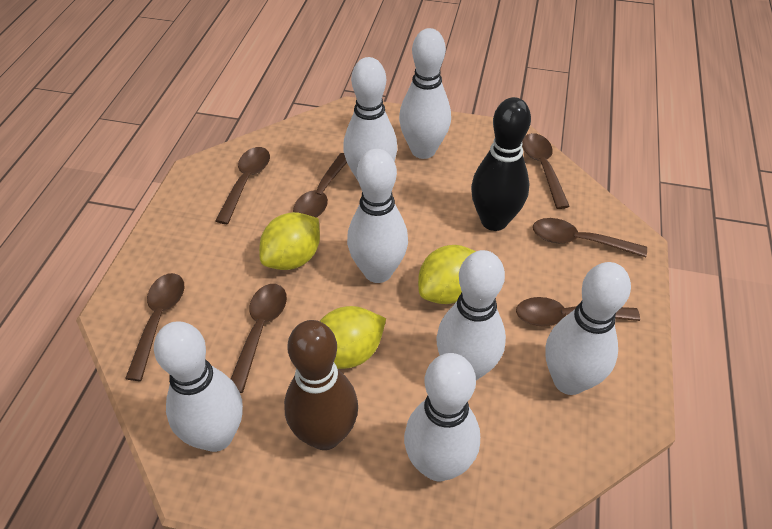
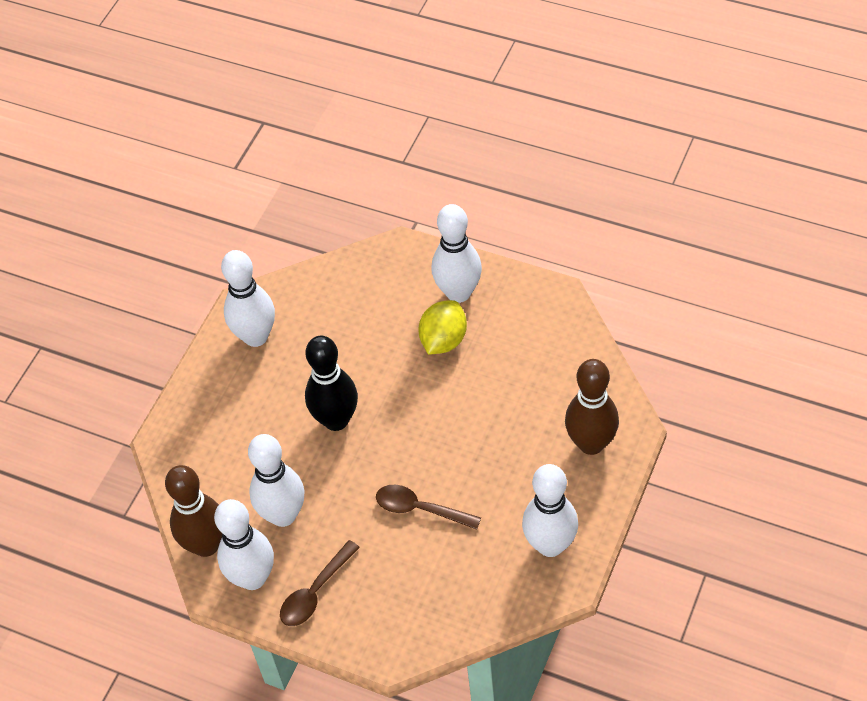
brown bowling pin: 1 -> 2
brown spoon: 7 -> 2
white bowling pin: 7 -> 5
yellow lemon: 3 -> 1

